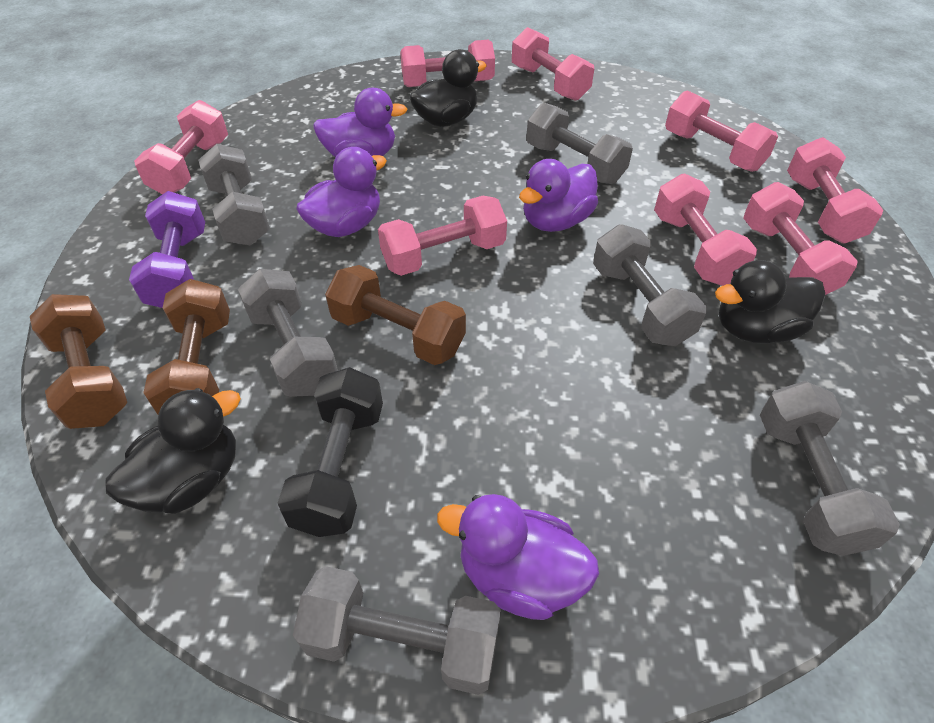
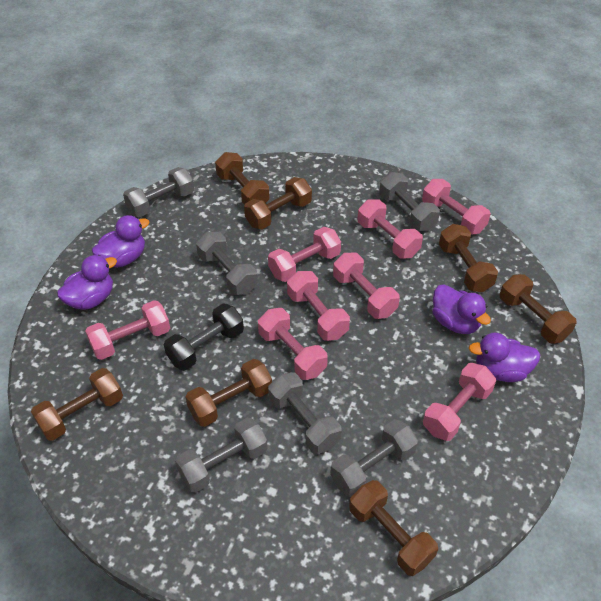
black duck: 3 -> 0
brown dumbbell: 3 -> 7
purple dumbbell: 1 -> 0

